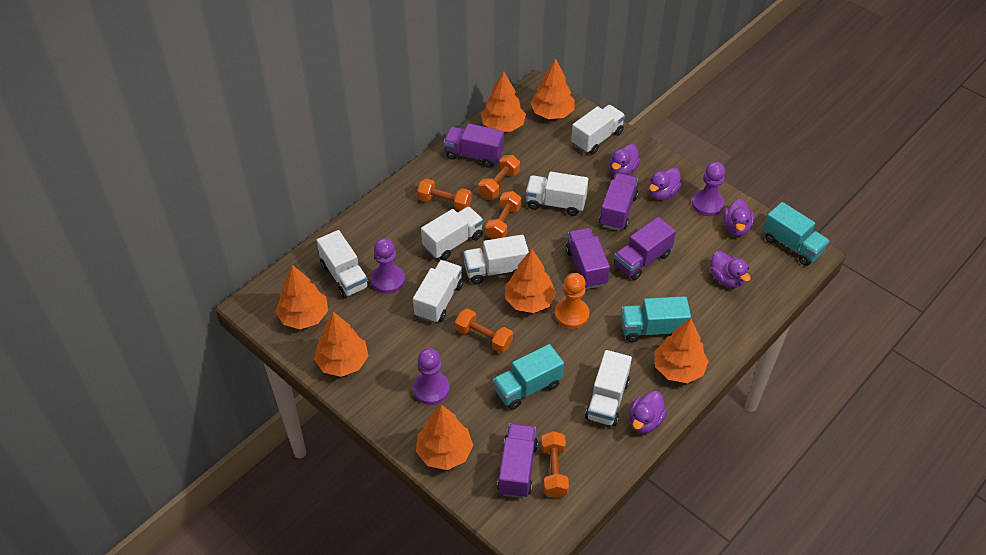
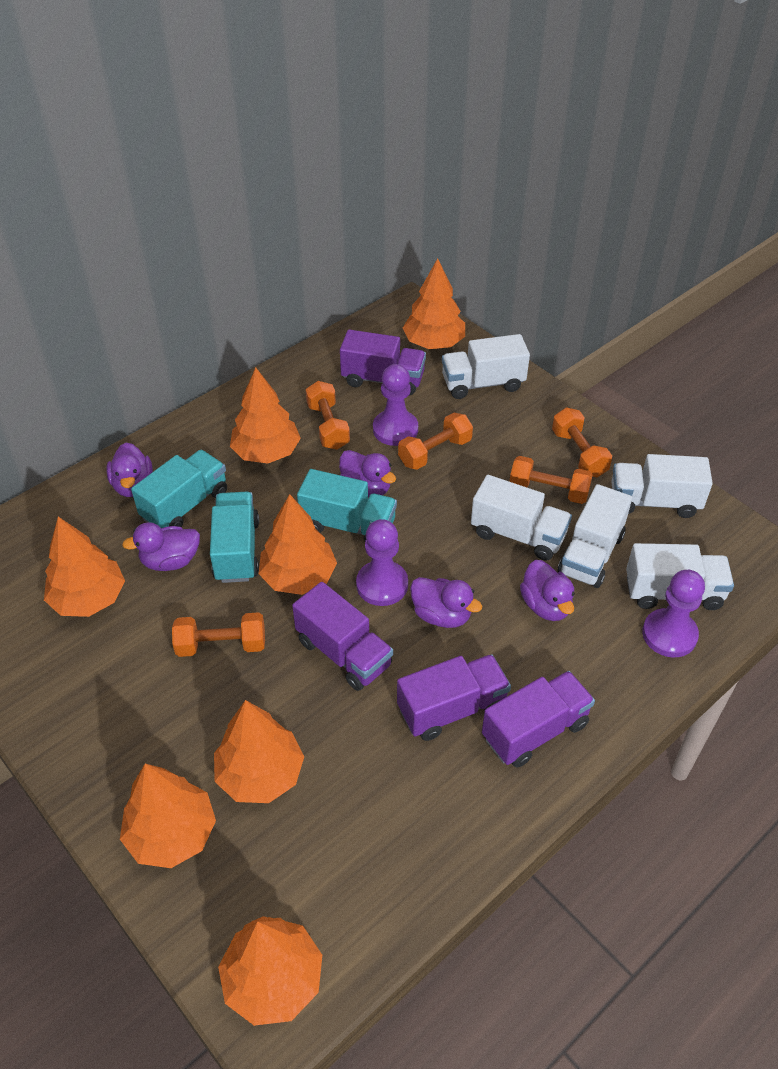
orange pawn: 1 -> 0
purple truck: 5 -> 4
white truck: 7 -> 5

